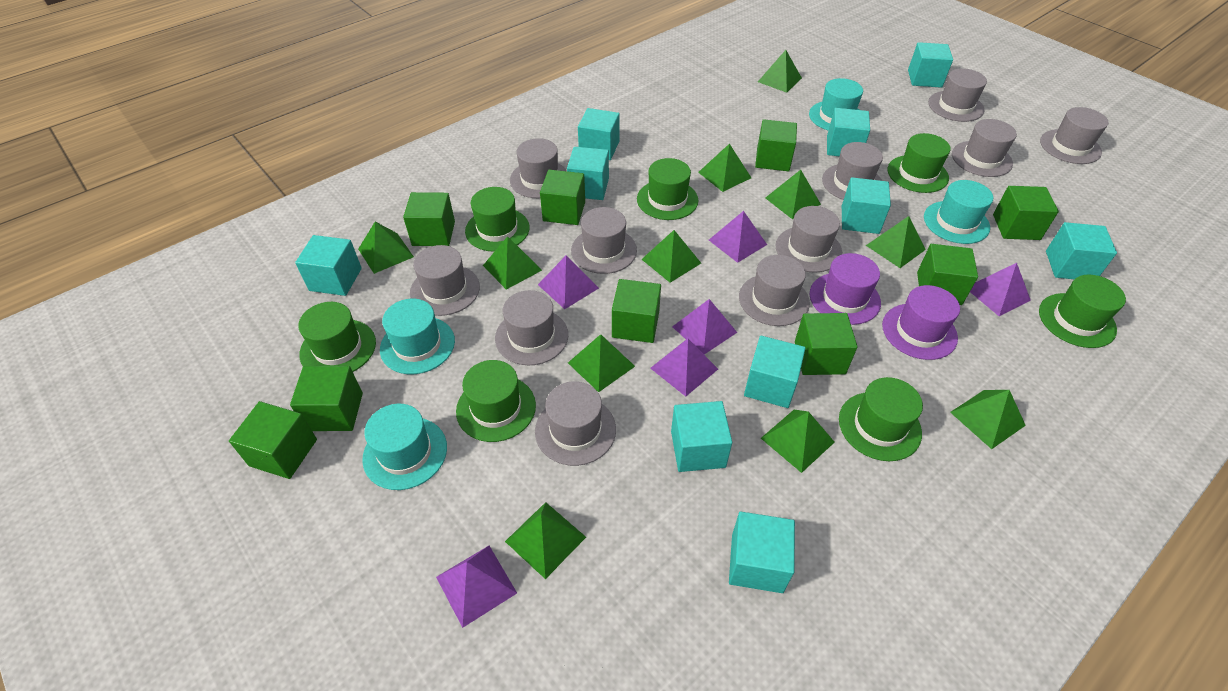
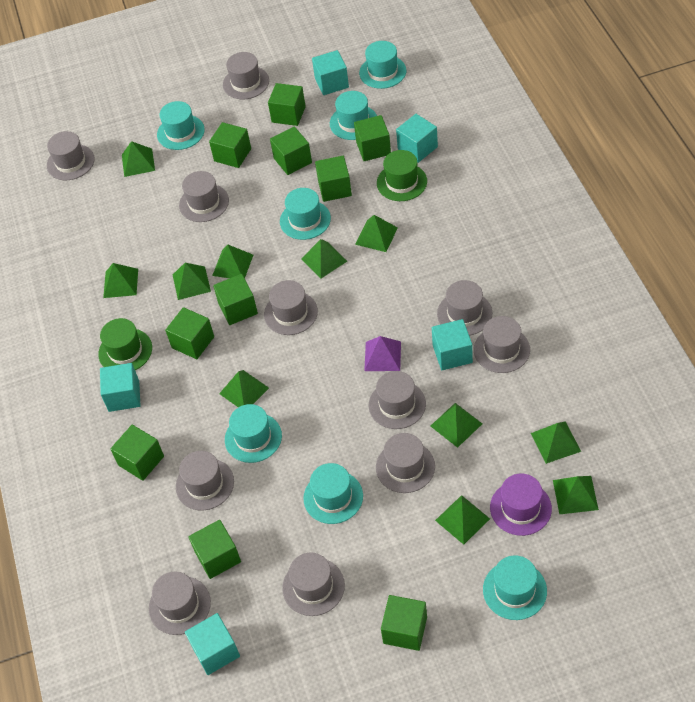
green cube: 9 -> 10
green hat: 7 -> 2
purple hat: 2 -> 1
purple pyramid: 6 -> 1
turquoise cube: 10 -> 5
turquoise hat: 4 -> 7

